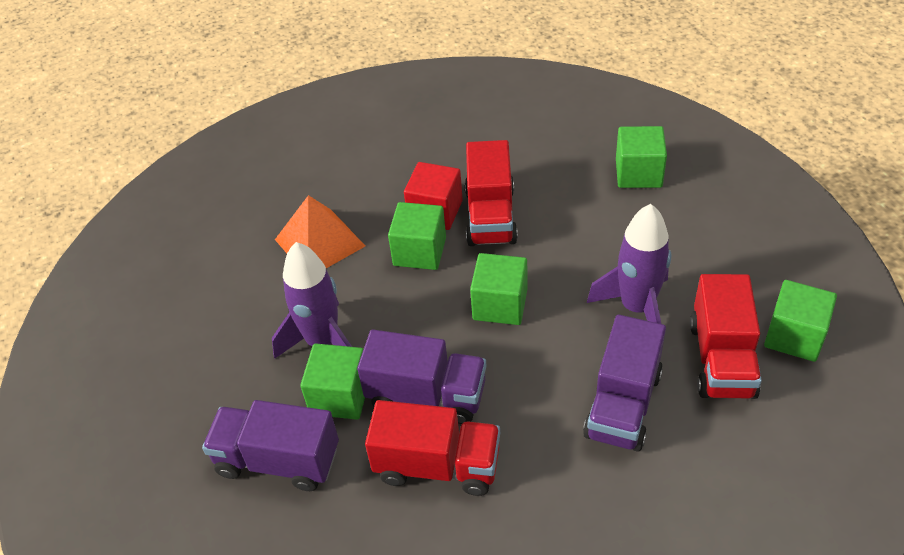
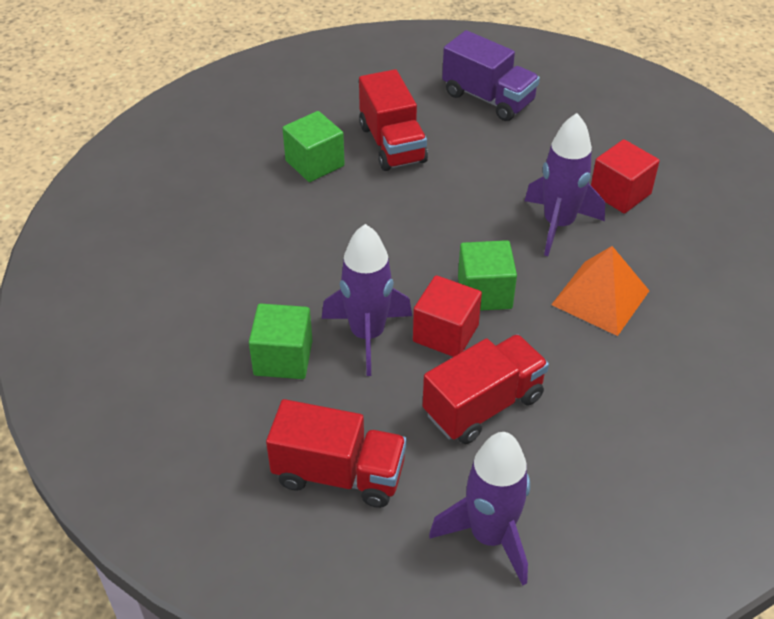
green cube: 5 -> 3
purple rocket: 2 -> 3
purple truck: 3 -> 1
red cube: 1 -> 2

